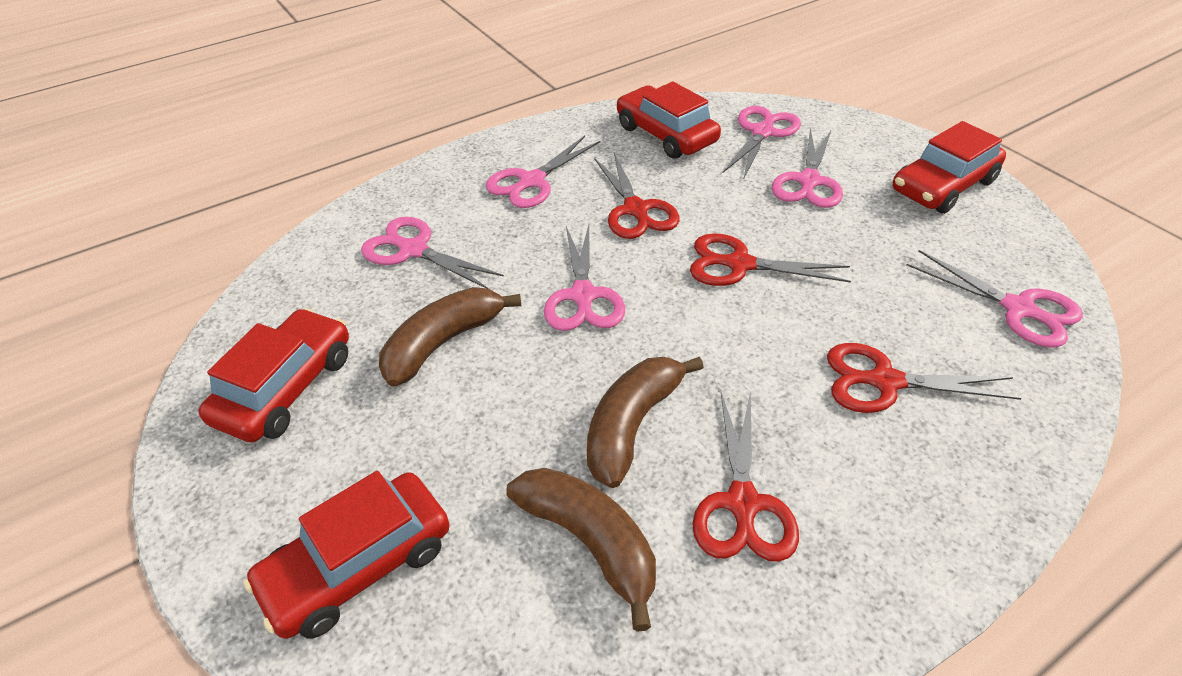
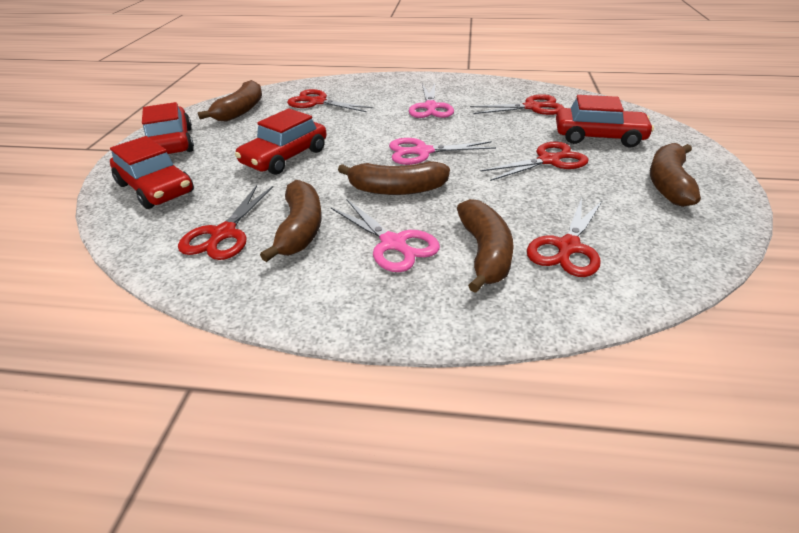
brown banana: 3 -> 5
pink scissors: 6 -> 3
red scissors: 4 -> 5

